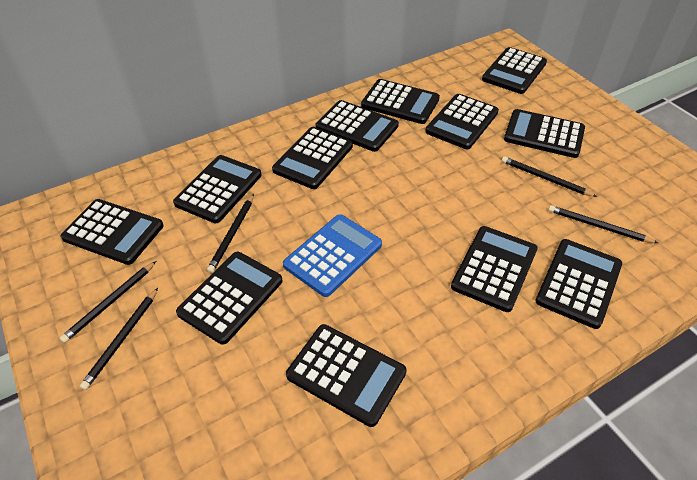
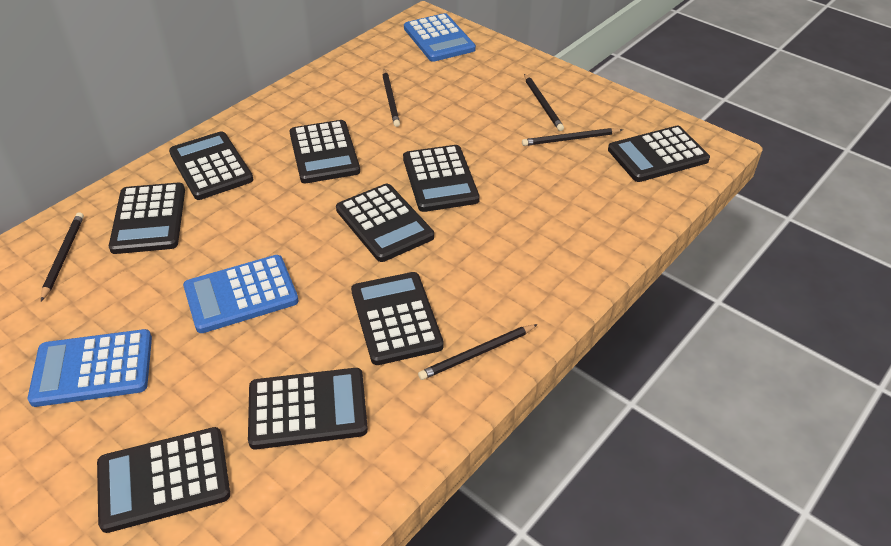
black calculator: 12 -> 9
blue calculator: 1 -> 3

